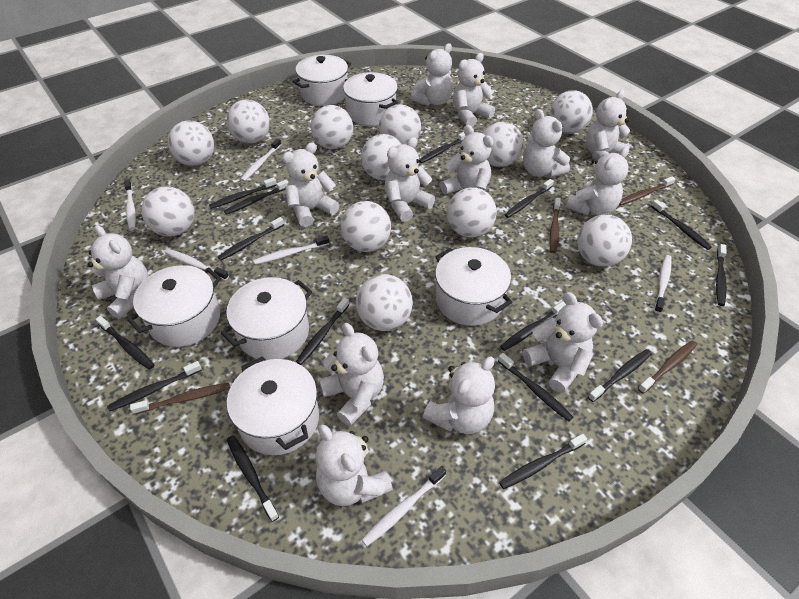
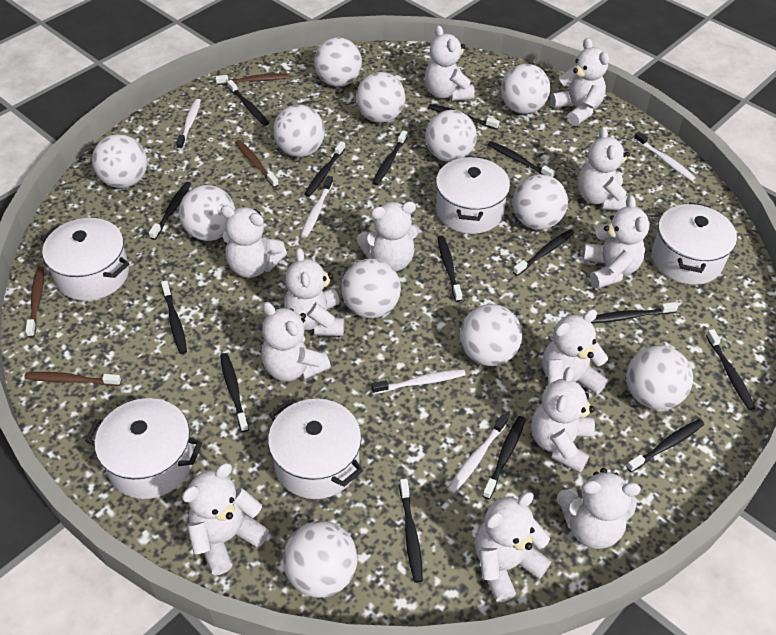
white pot: 6 -> 5
white toothbrush: 6 -> 5

